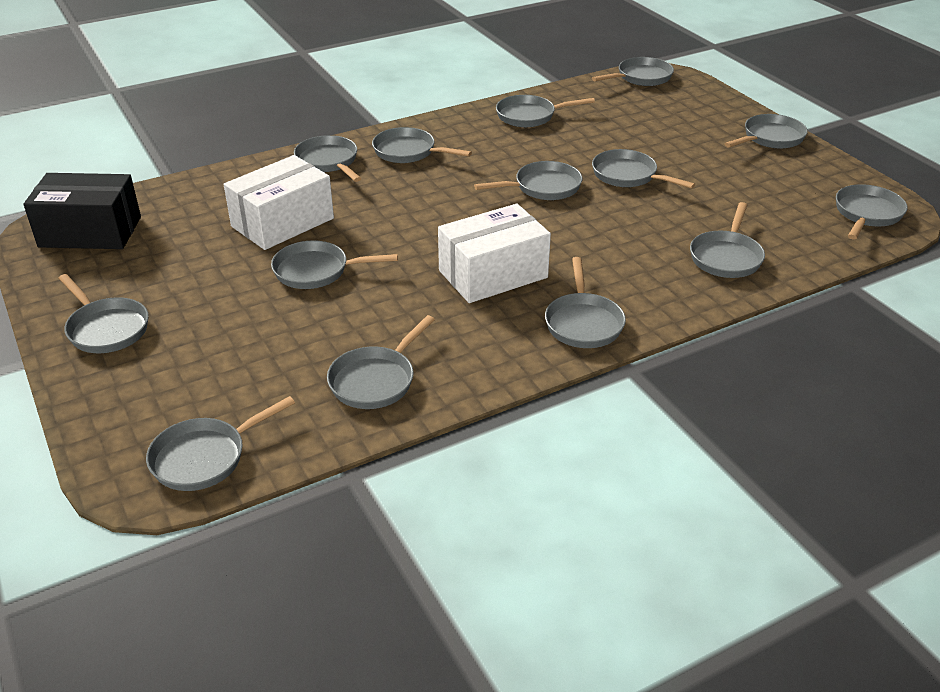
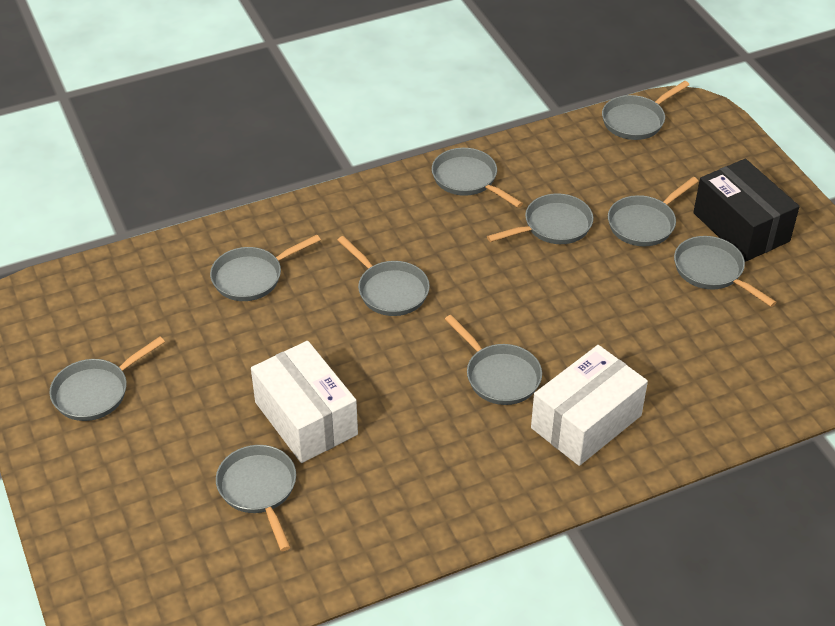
grey pan: 14 -> 10

